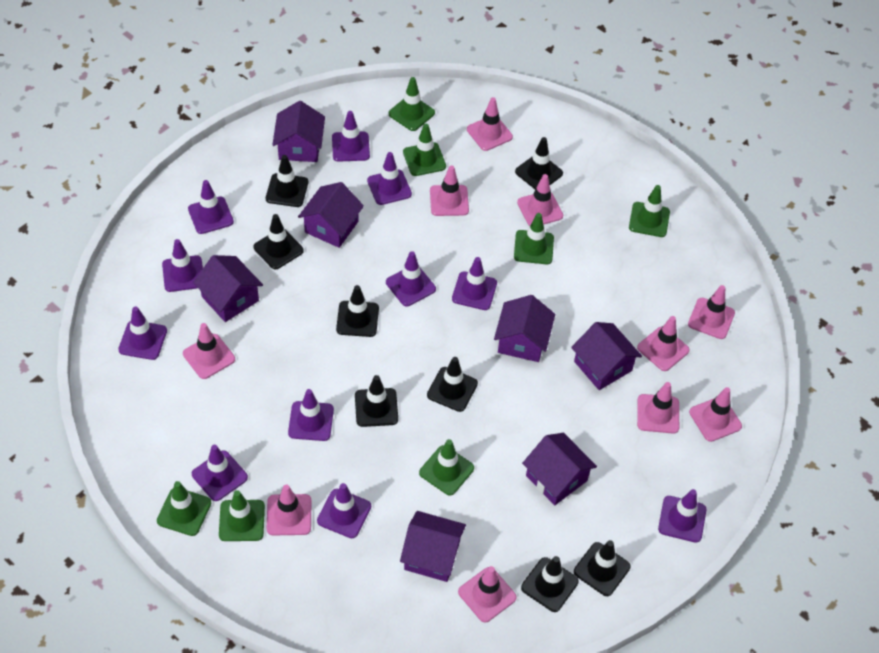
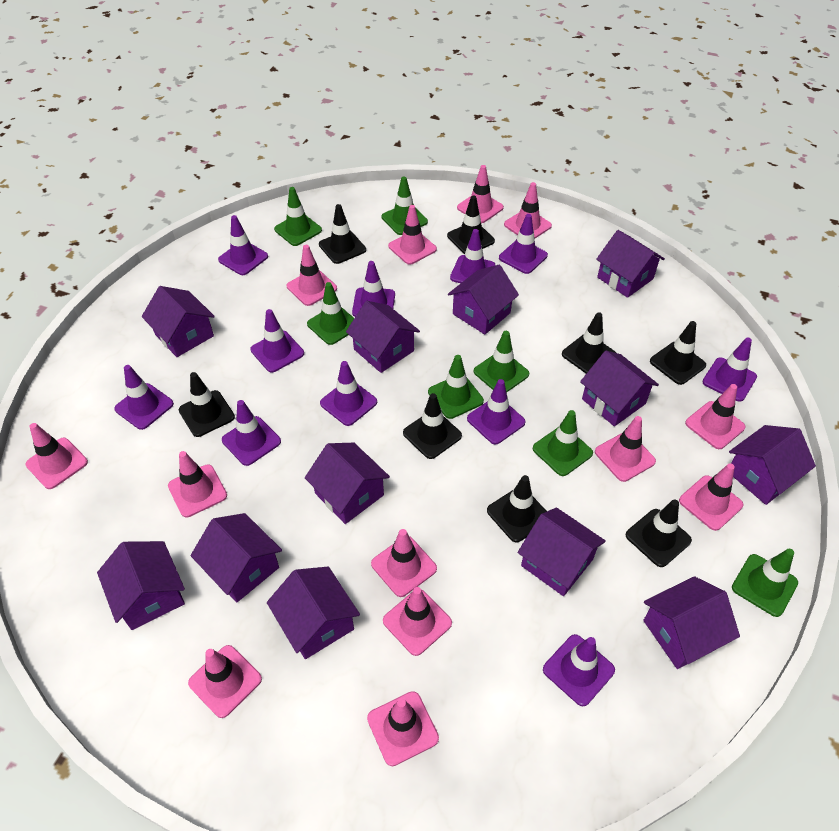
pink traffic cone: 10 -> 13
purple house: 7 -> 12

